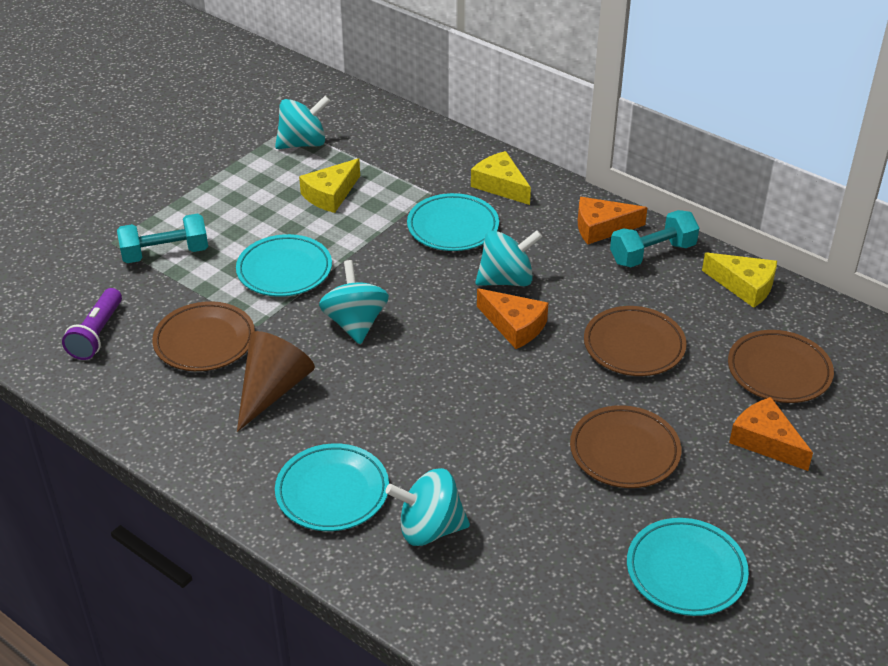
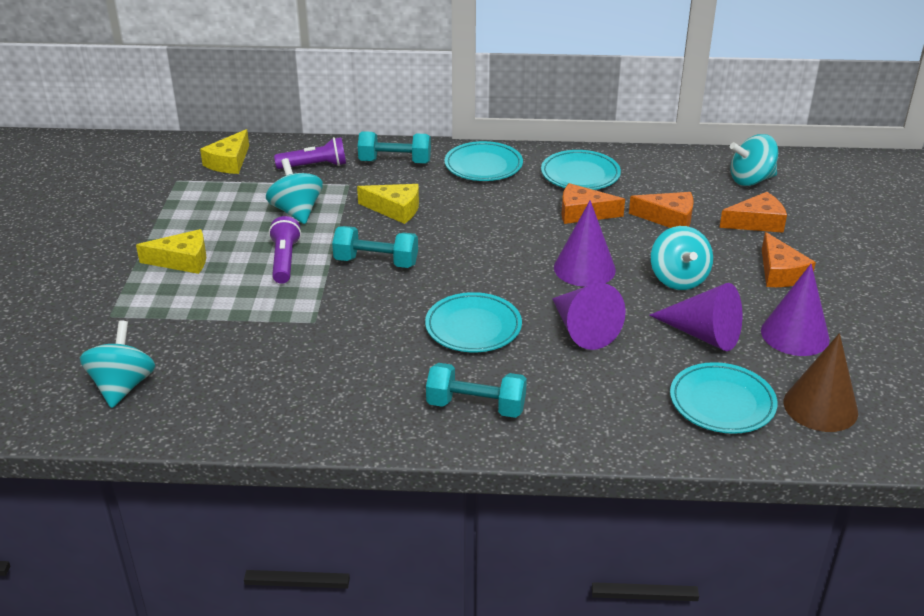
brown plate: 4 -> 0
orange cheese: 3 -> 4
purple cone: 0 -> 4
purple flashlight: 1 -> 2
turquoise dumbbell: 2 -> 3

